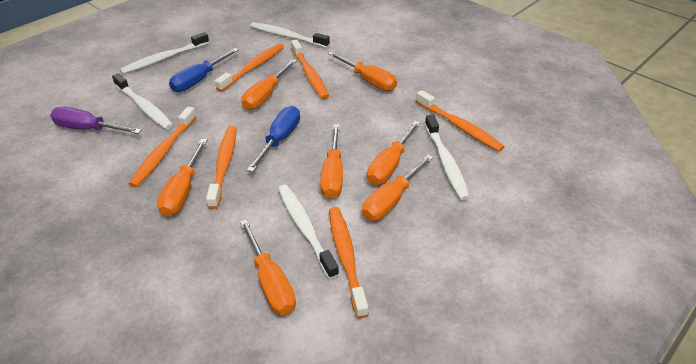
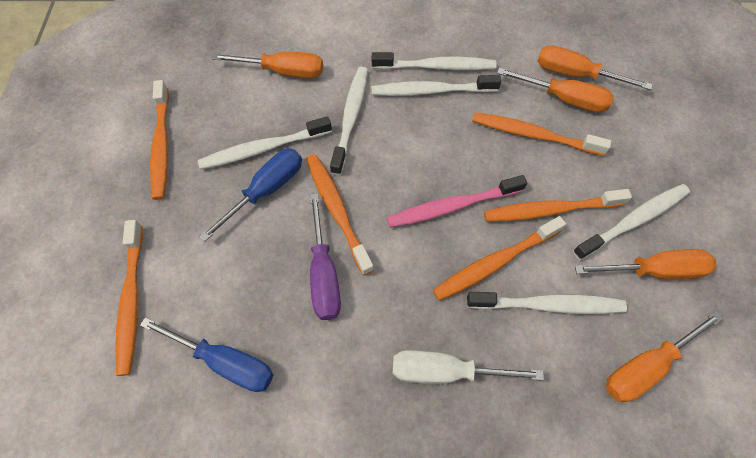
orange screwdriver: 7 -> 5
pink toothbrush: 0 -> 1
white screwdriver: 0 -> 1
white toothbrush: 5 -> 6

